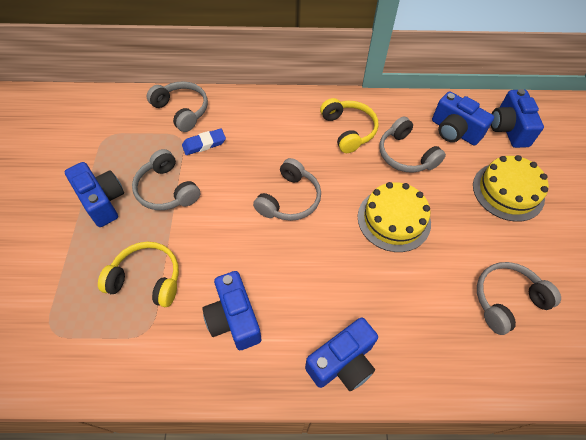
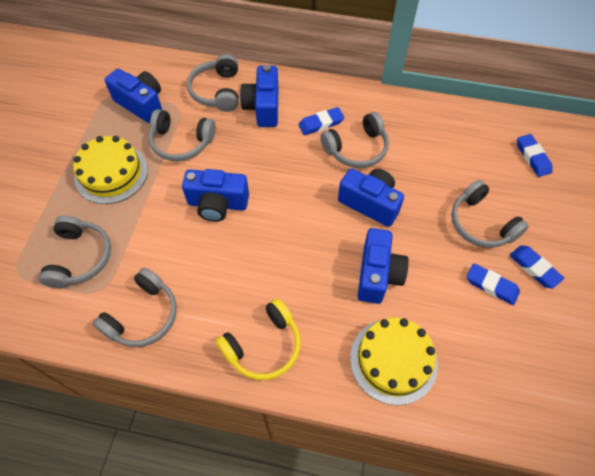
blue eraser: 1 -> 4
grey headphones: 5 -> 6
yellow headphones: 2 -> 1

